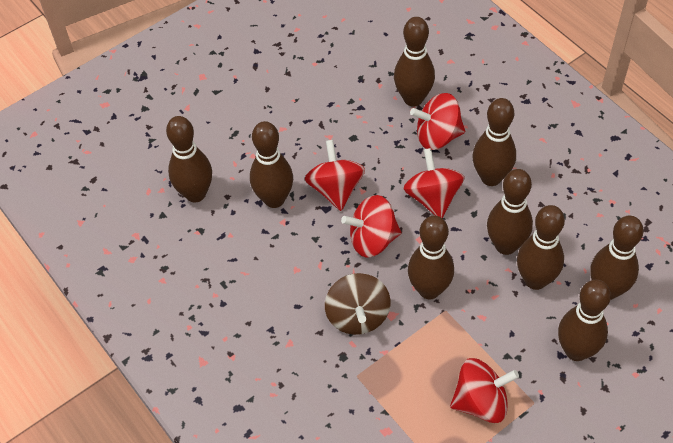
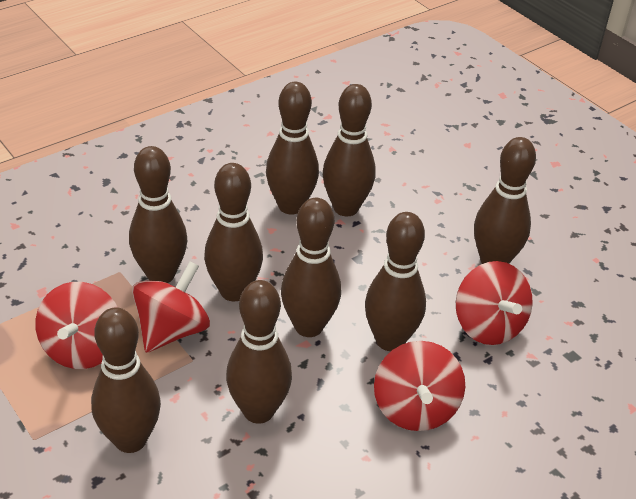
brown spinning top: 1 -> 0
red spinning top: 5 -> 4

